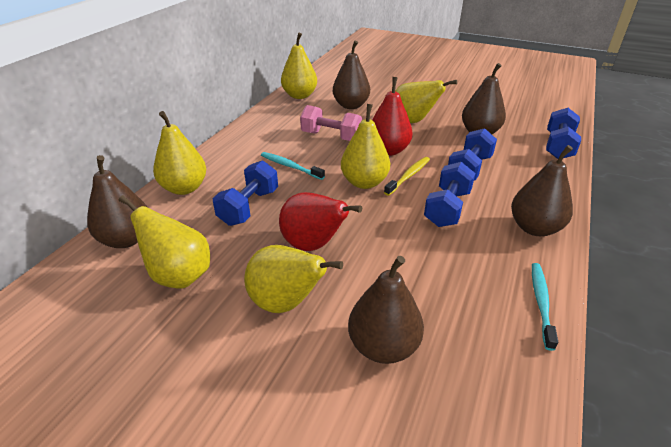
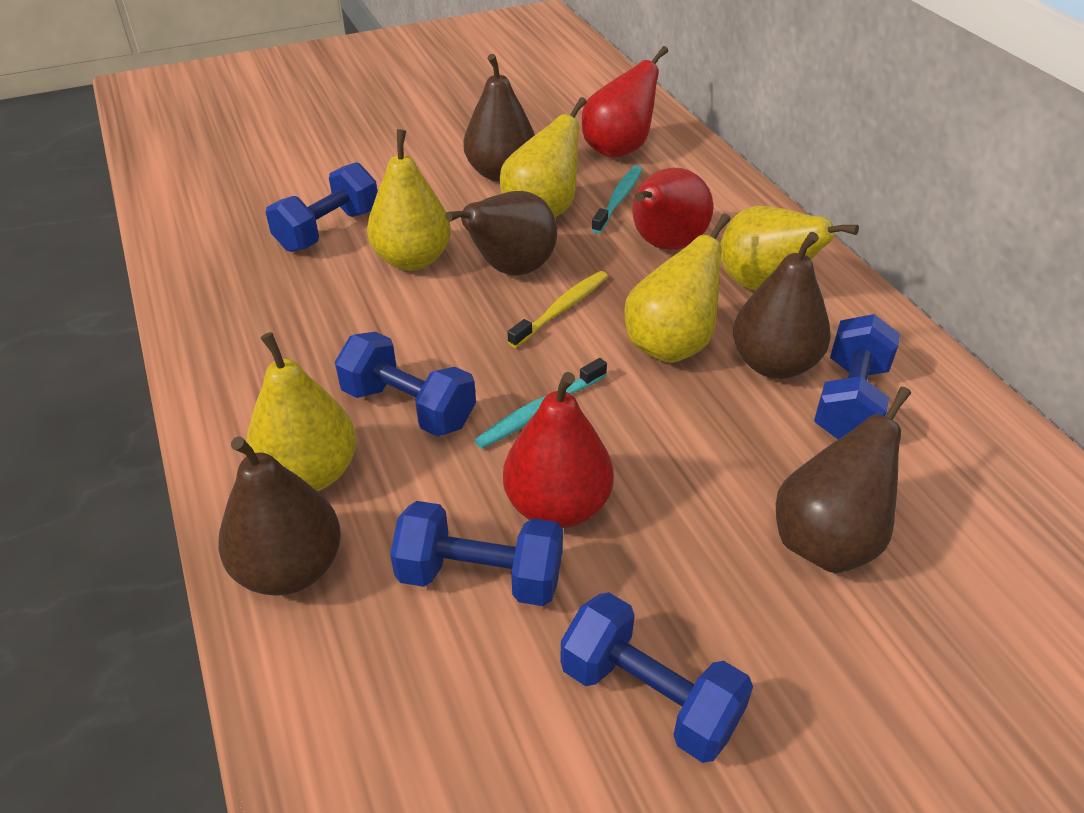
blue dumbbell: 4 -> 5
pink dumbbell: 1 -> 0
red pear: 2 -> 3
yellow pear: 6 -> 5

